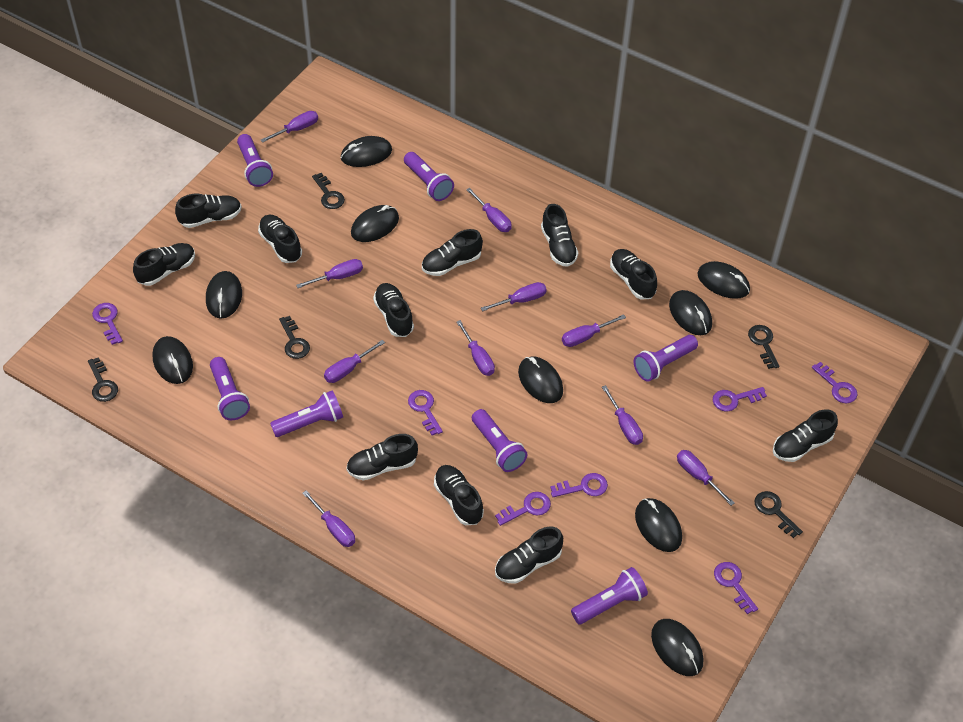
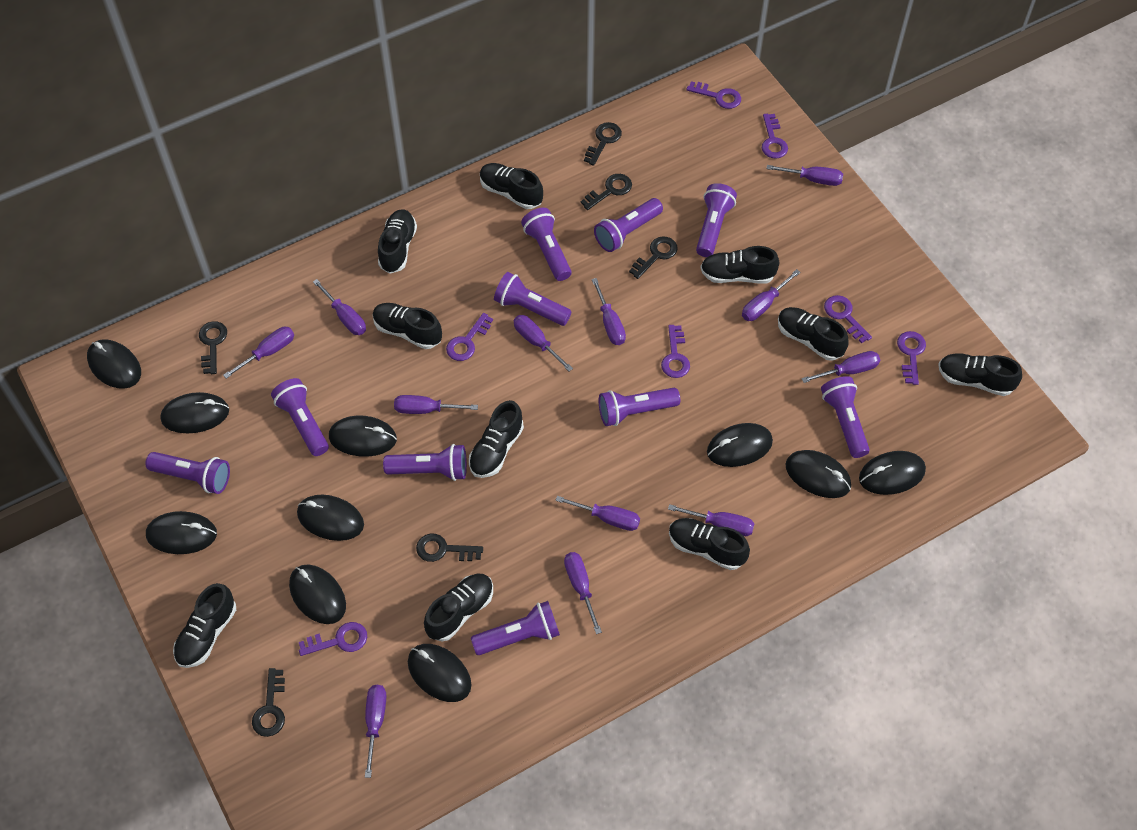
black key: 5 -> 6
black mouse: 9 -> 10
black shoe: 11 -> 10
purple flashlight: 7 -> 10
purple screwdriver: 10 -> 12

